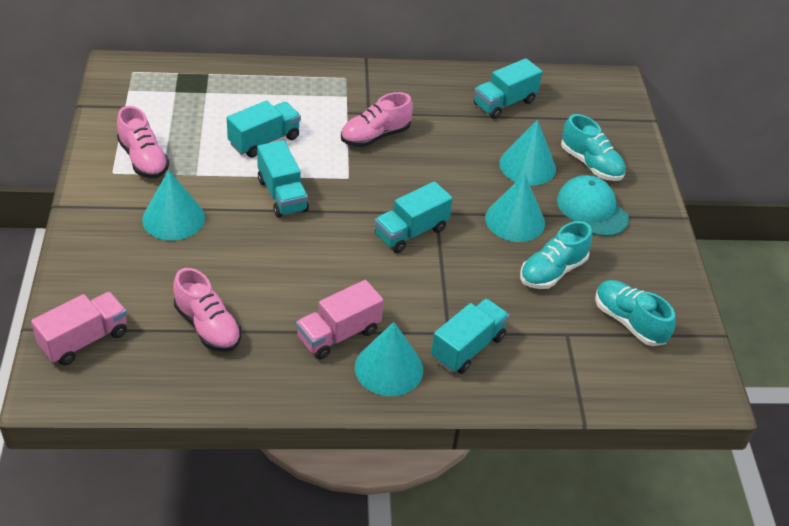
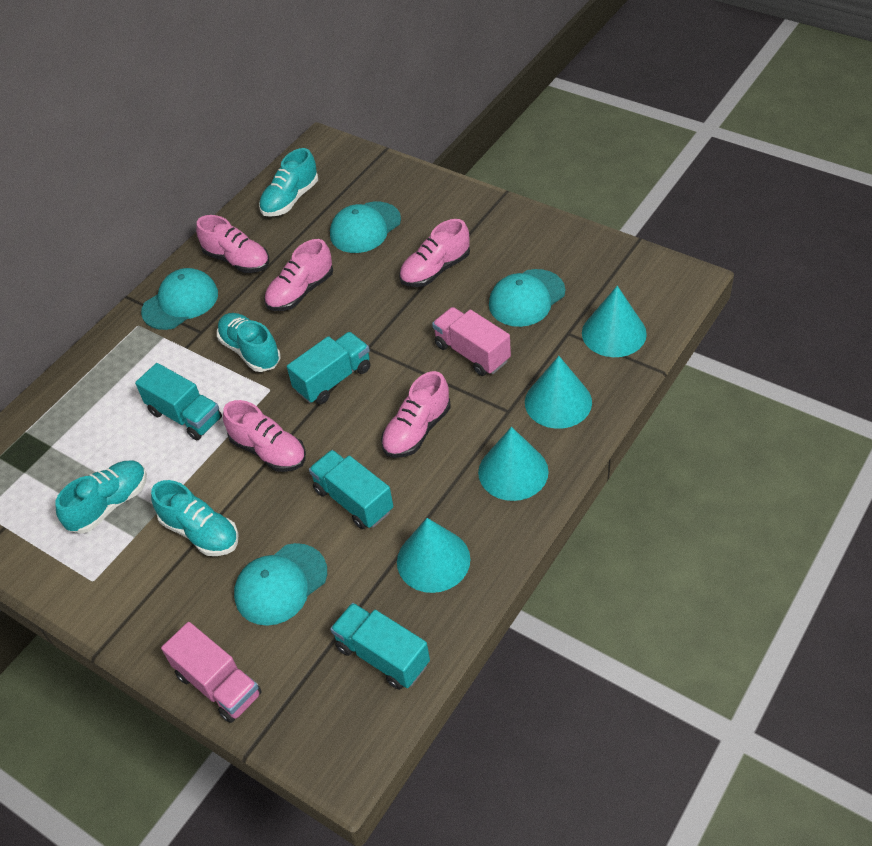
pink shoe: 3 -> 5
turquoise cap: 1 -> 4
turquoise shoe: 3 -> 4
turquoise truck: 5 -> 4

